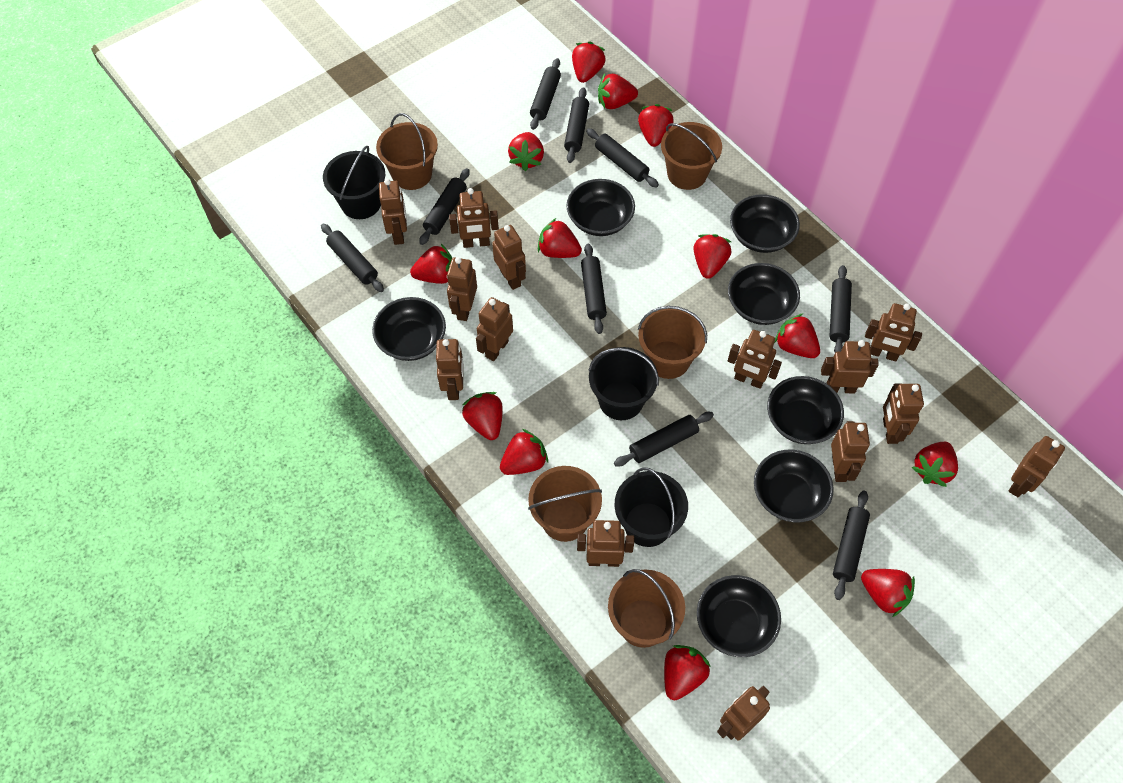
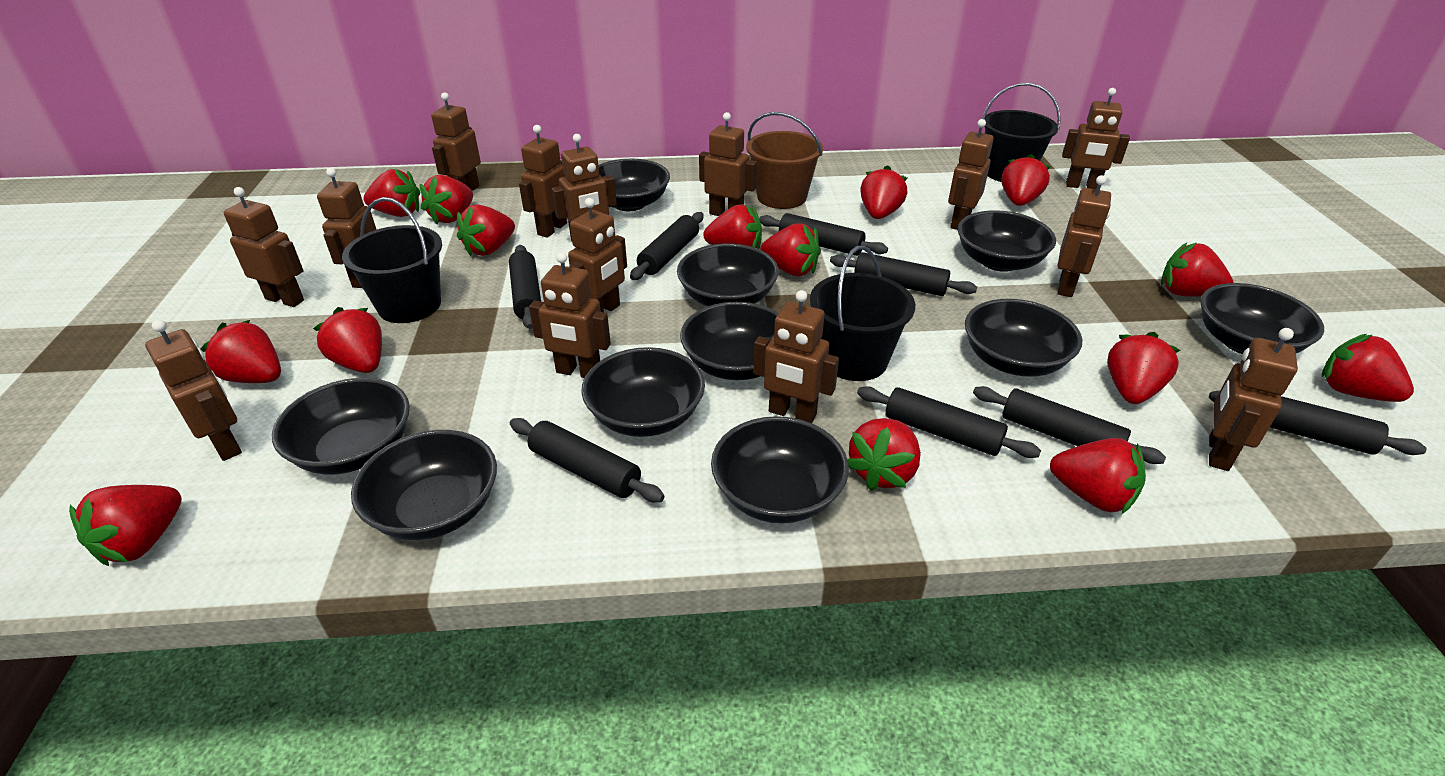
black bowl: 7 -> 10
black rolling pin: 9 -> 8
brown bucket: 5 -> 1
red strawberry: 13 -> 15

